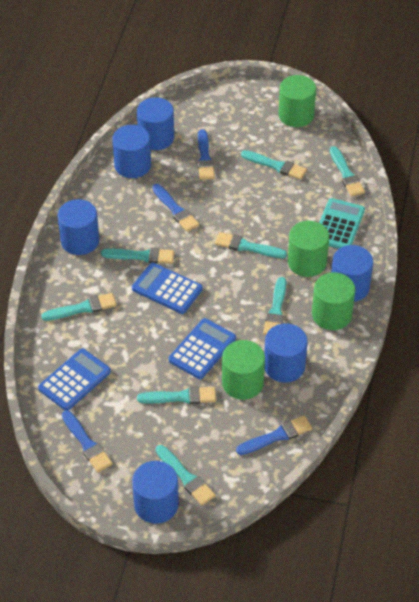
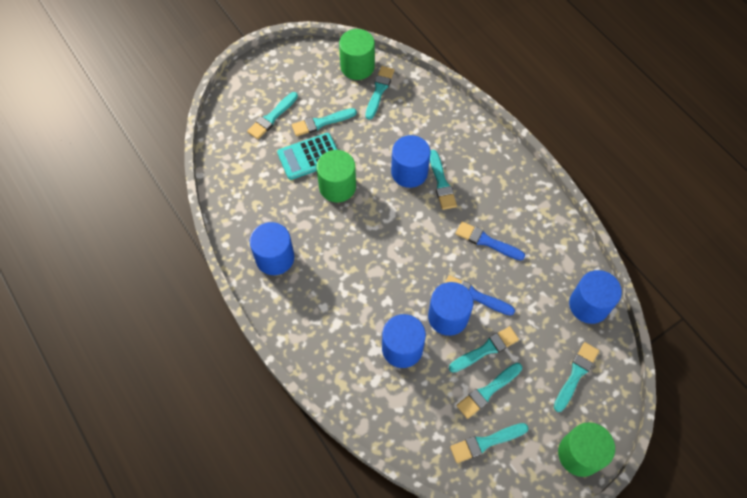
blue brush: 4 -> 2
blue calculator: 3 -> 0
blue cylinder: 6 -> 5
green cylinder: 4 -> 3

